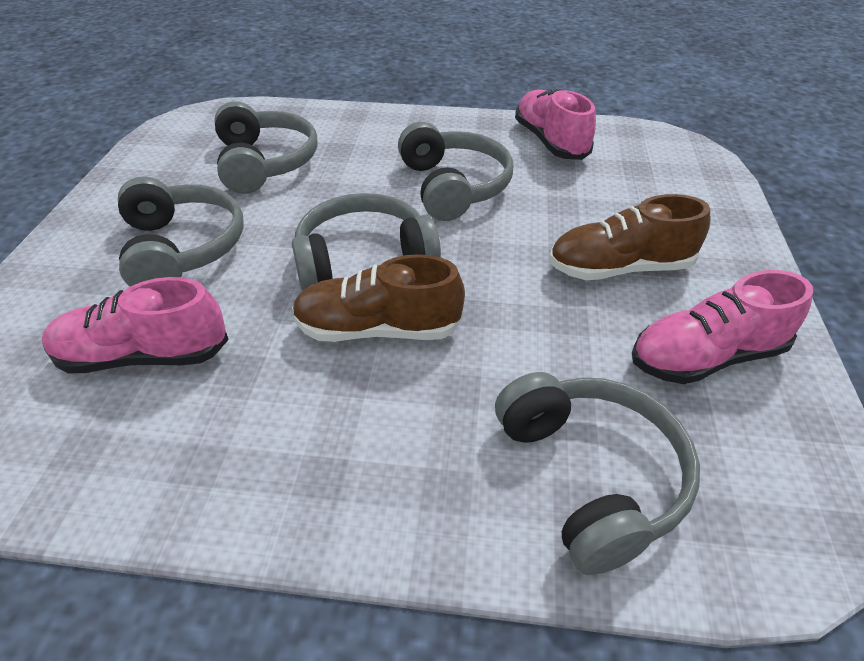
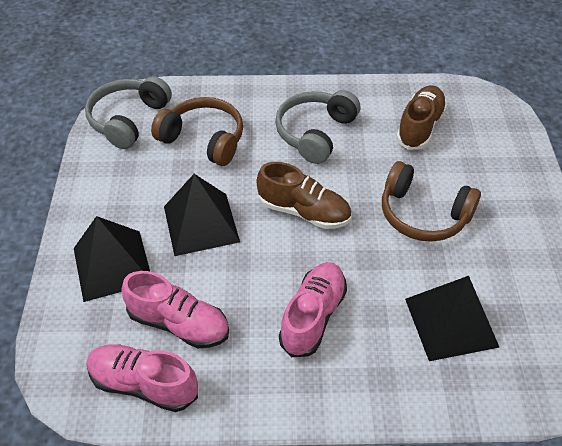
black pyramid: 0 -> 3
brown headphones: 0 -> 2
grey headphones: 5 -> 2

